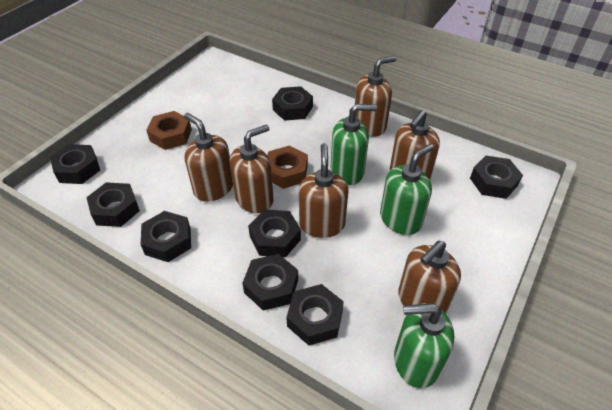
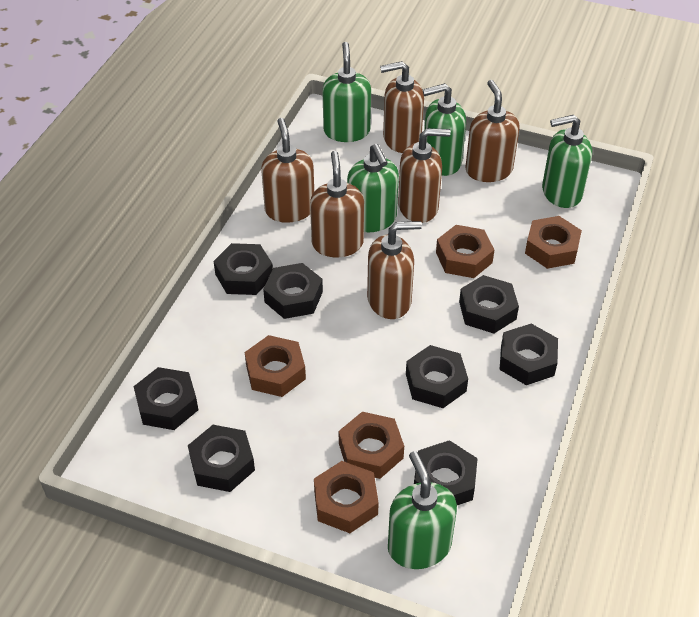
brown nut: 2 -> 5
green soap dispenser: 3 -> 5

